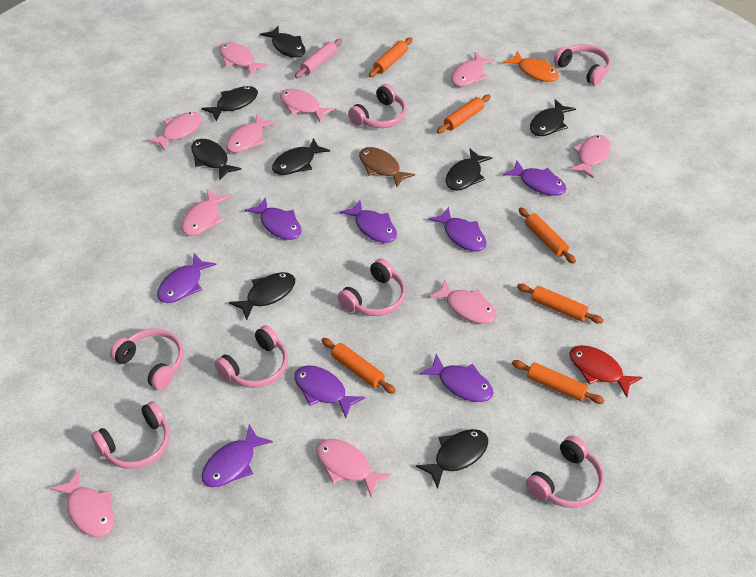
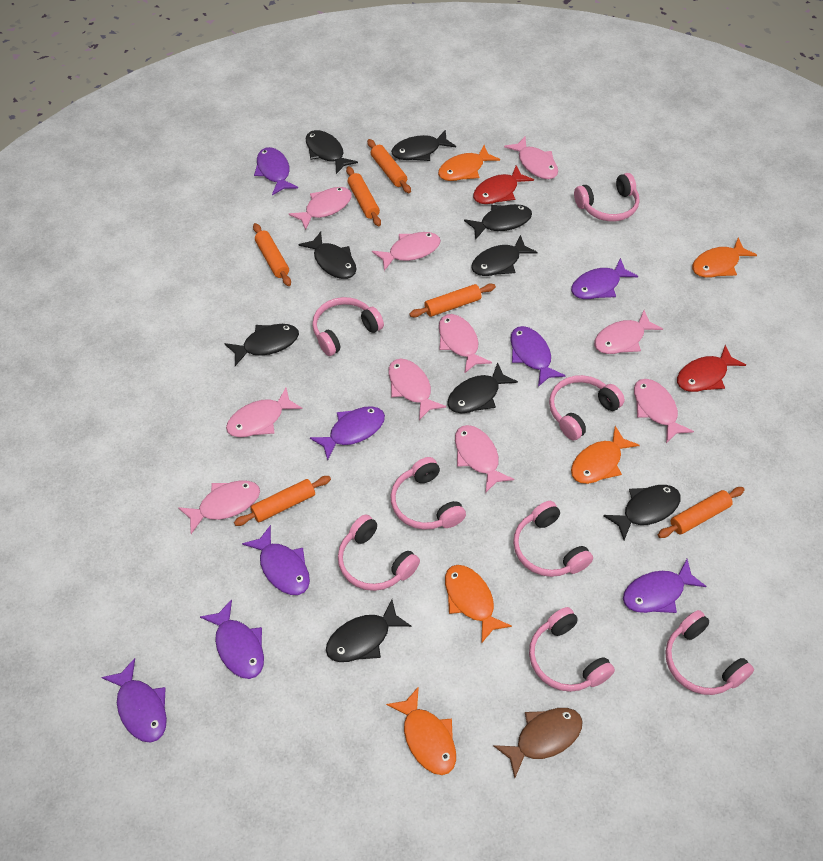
black fish: 8 -> 9
orange fish: 1 -> 5
pink headphones: 7 -> 8
pink rolling pin: 1 -> 0
red fish: 1 -> 2

